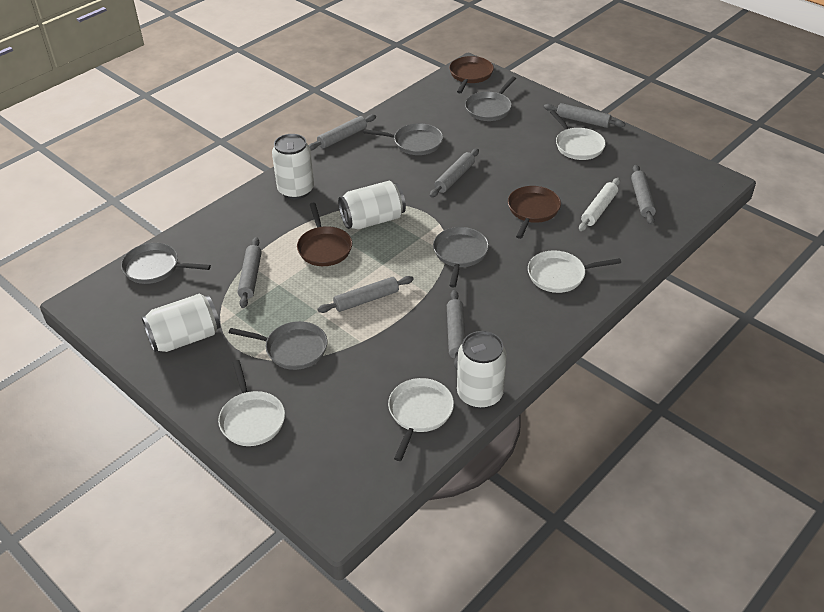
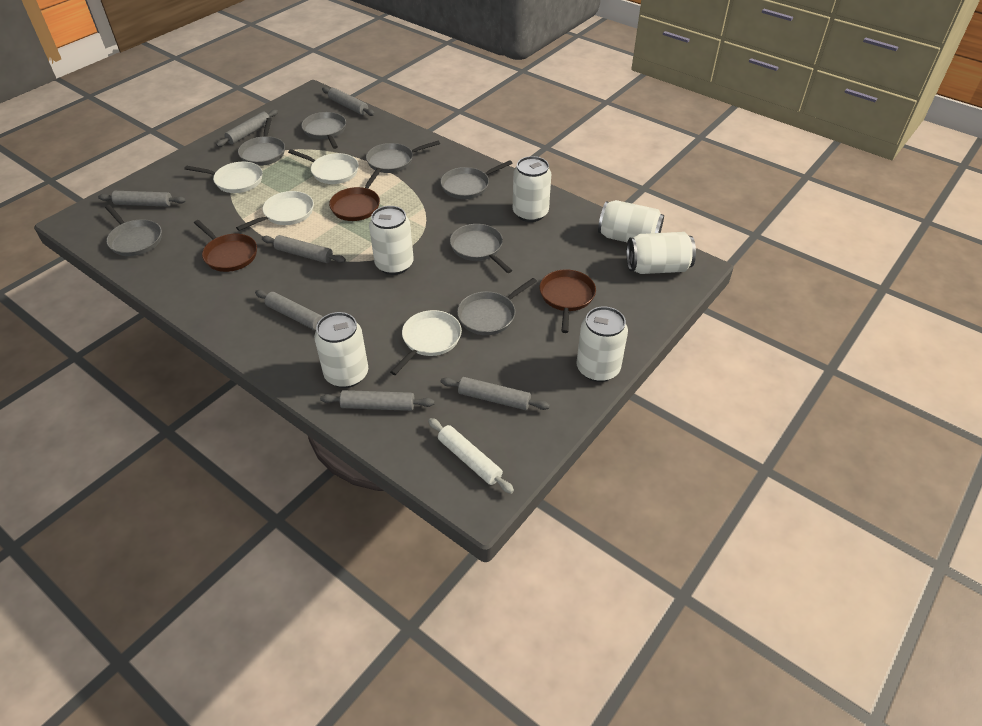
grey pan: 5 -> 7
white can: 4 -> 6

